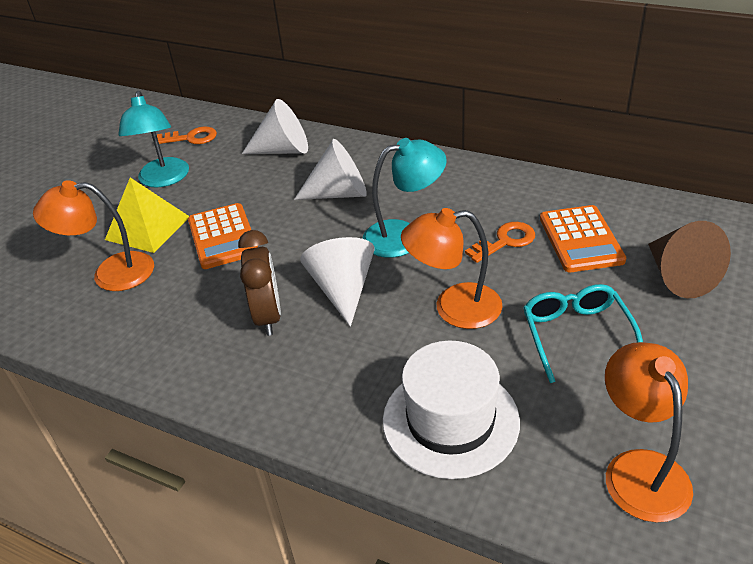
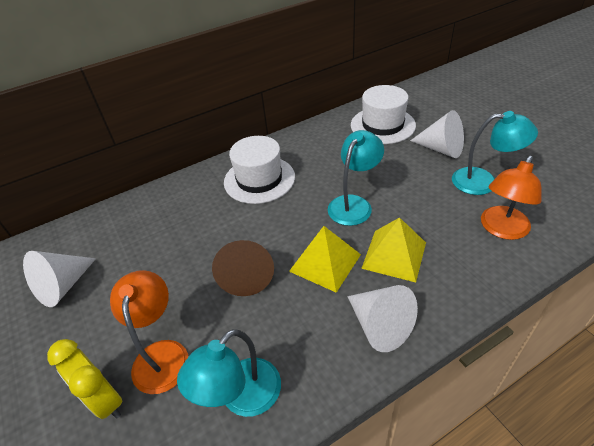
brown clock: 1 -> 0
orange calculator: 2 -> 0
orange key: 2 -> 0
orange lamp: 3 -> 2
turquoise glasses: 1 -> 0
turquoise lamp: 2 -> 3
white hat: 1 -> 2
yellow clock: 0 -> 1
yellow pyramid: 1 -> 2

